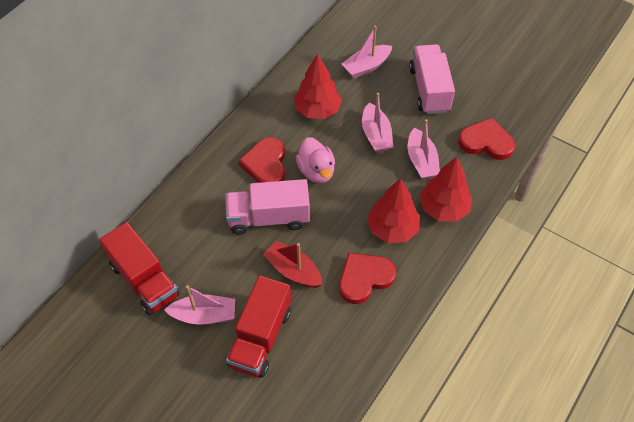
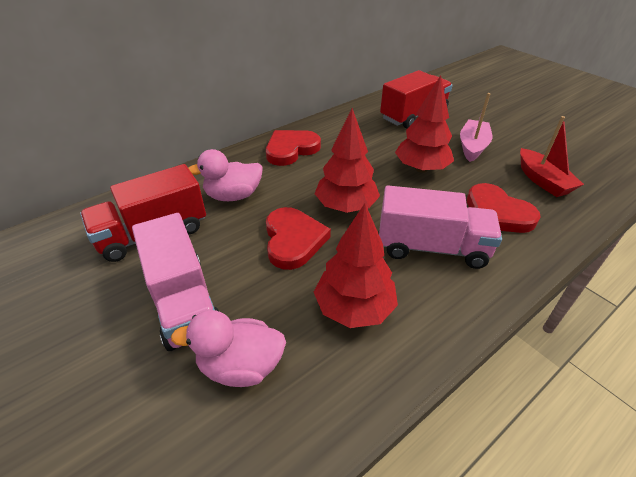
pink boat: 4 -> 1
pink duck: 1 -> 2

